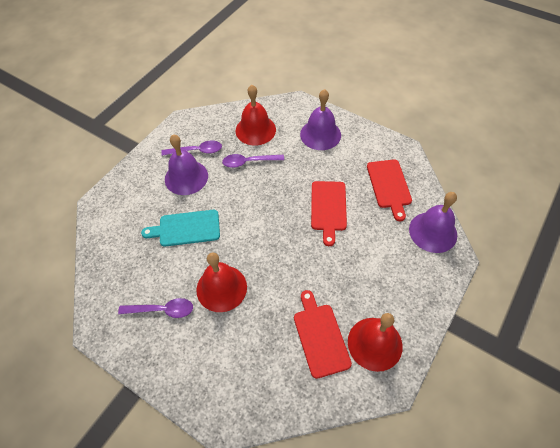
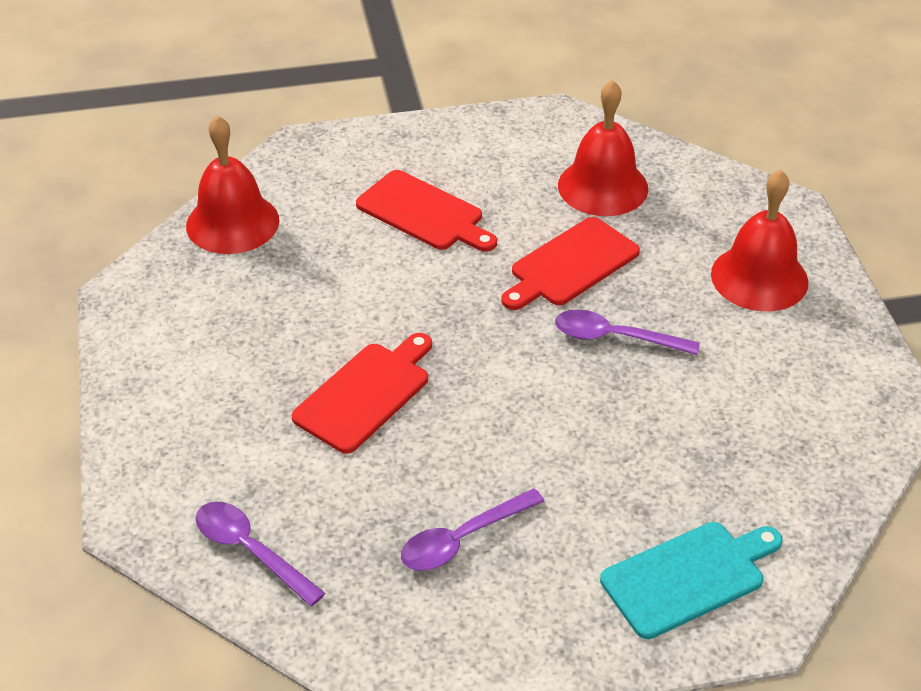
purple bell: 3 -> 0

